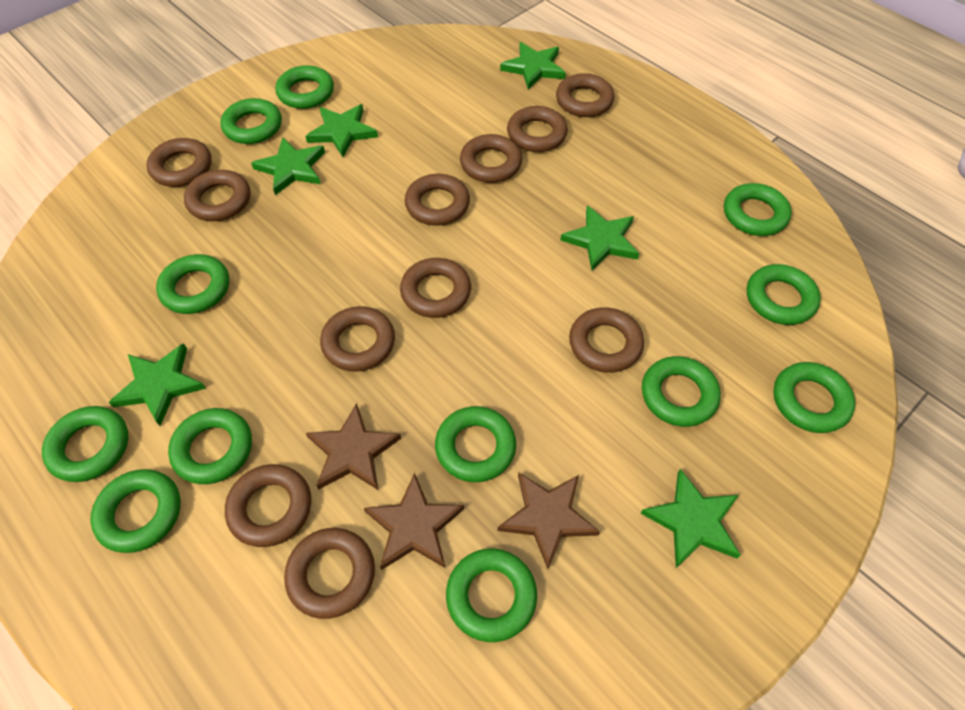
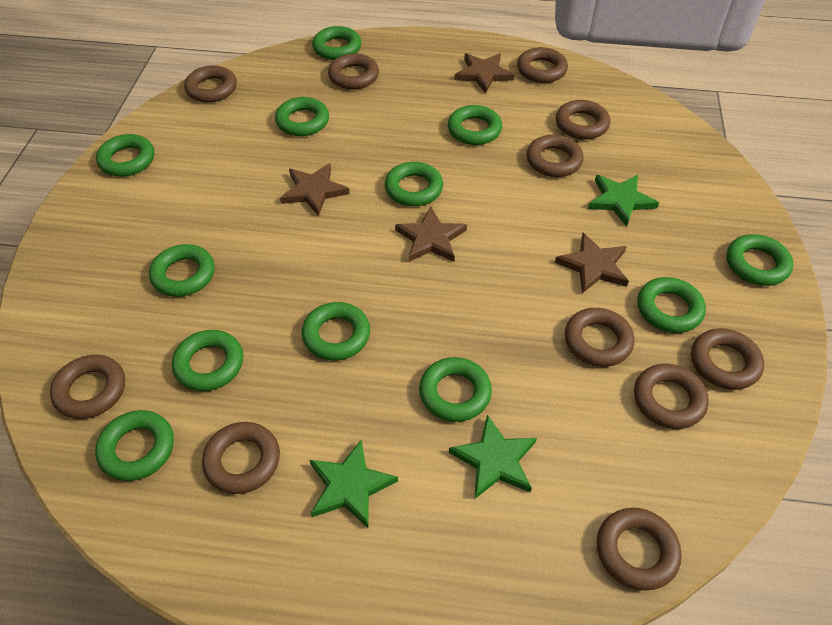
brown star: 3 -> 4
green star: 6 -> 3

